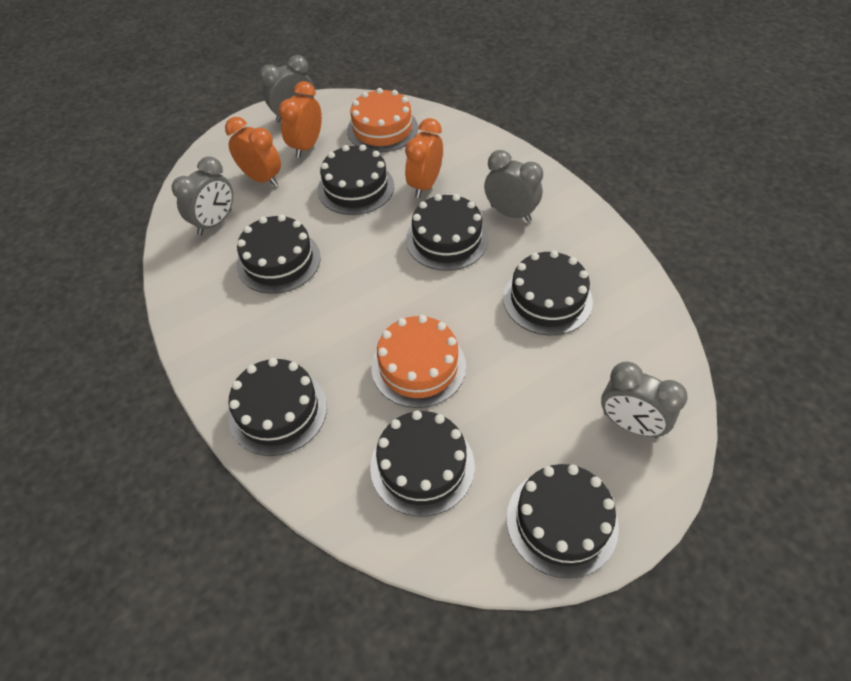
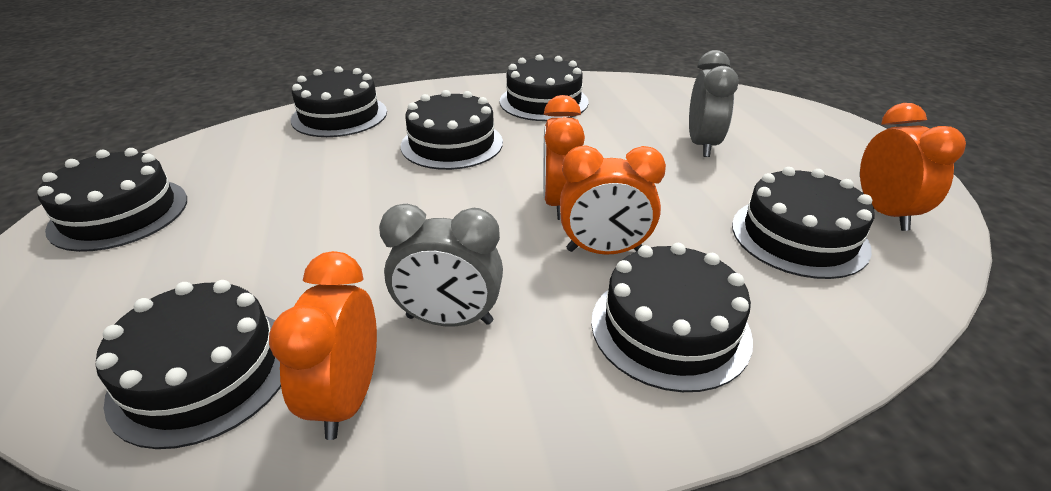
grey clock: 4 -> 2
orange cake: 2 -> 0
orange clock: 3 -> 4

